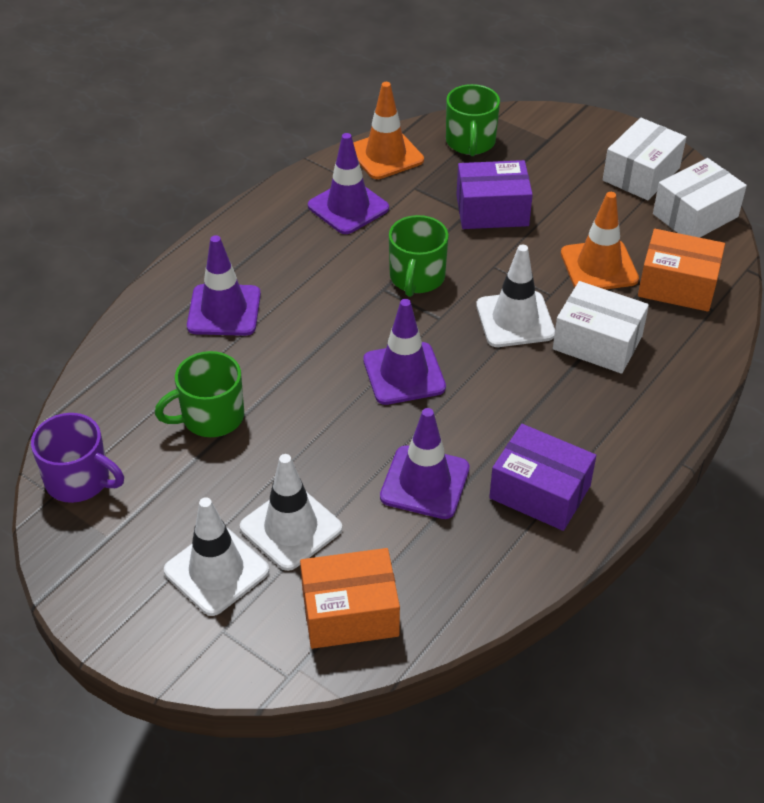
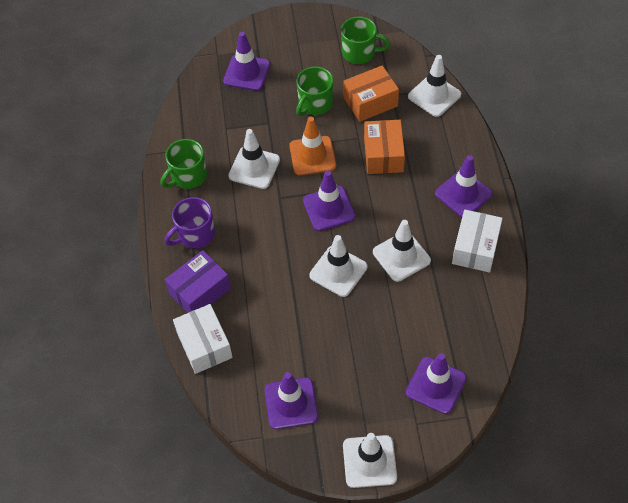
orange traffic cone: 2 -> 1
purple box: 2 -> 1
purple traffic cone: 4 -> 5
white box: 3 -> 2
white traffic cone: 3 -> 5

